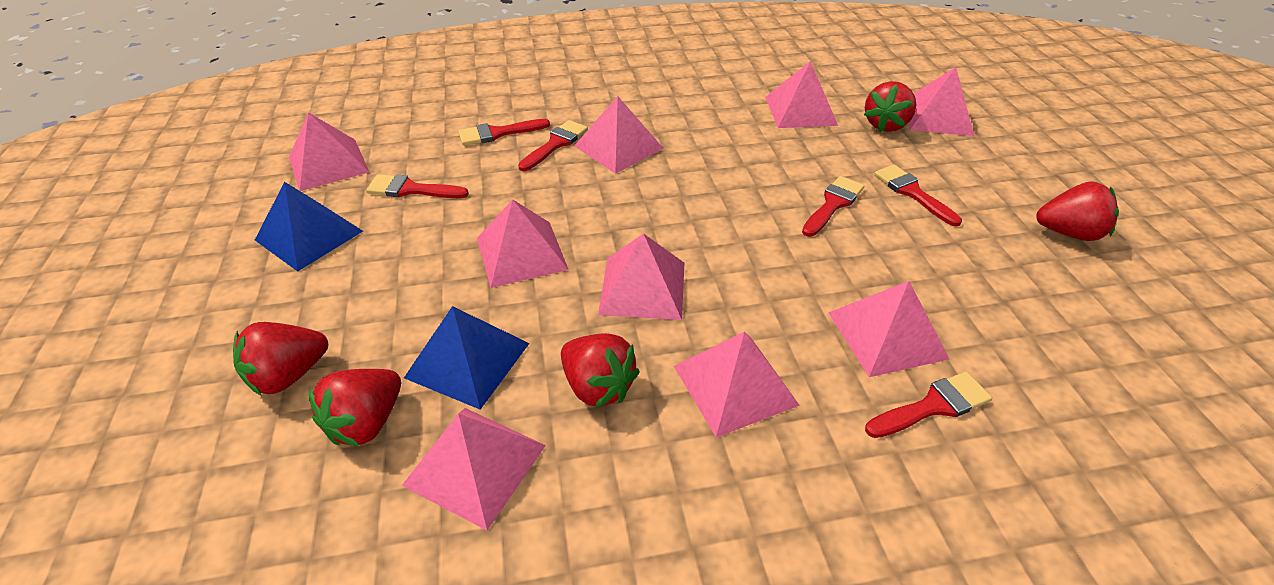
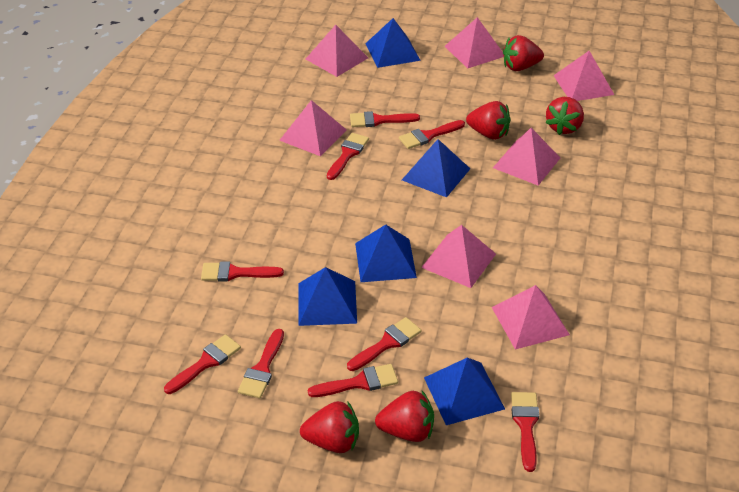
blue pyramid: 2 -> 5
pink pyramid: 9 -> 7
red brush: 6 -> 9

